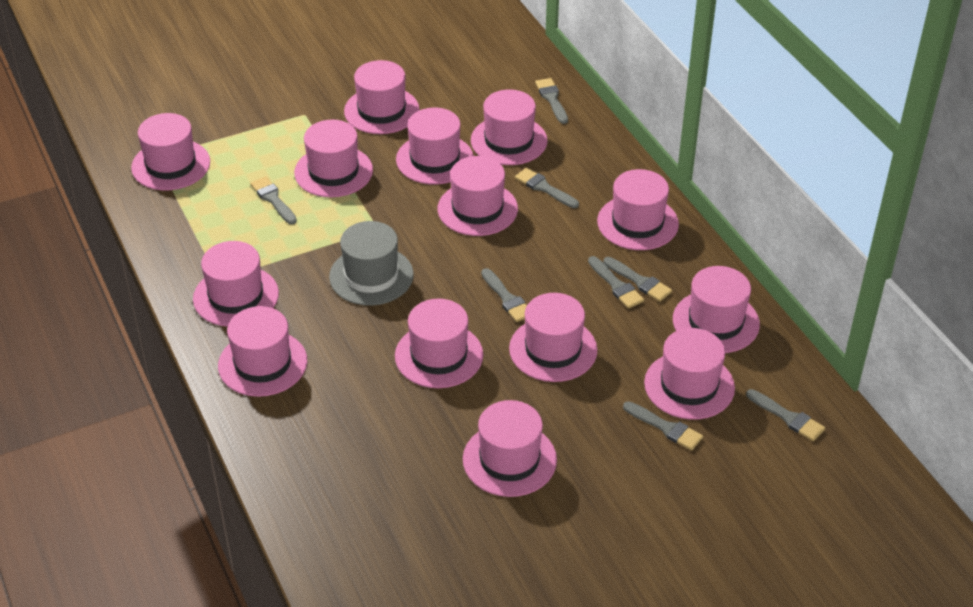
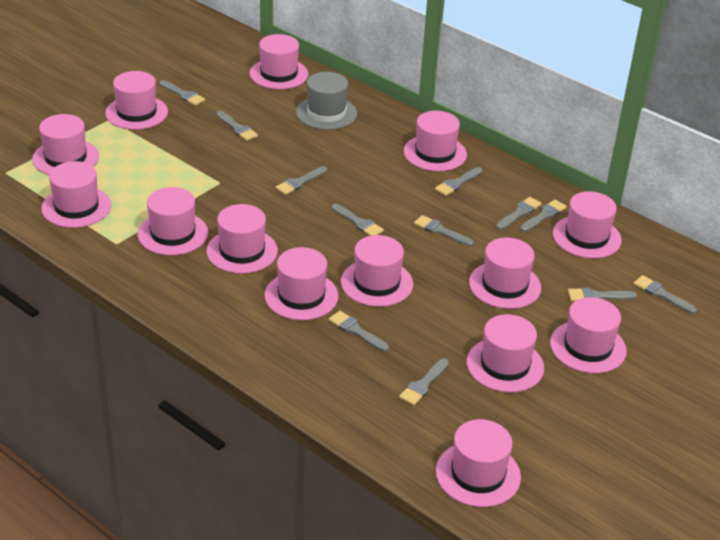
grey brush: 8 -> 12

